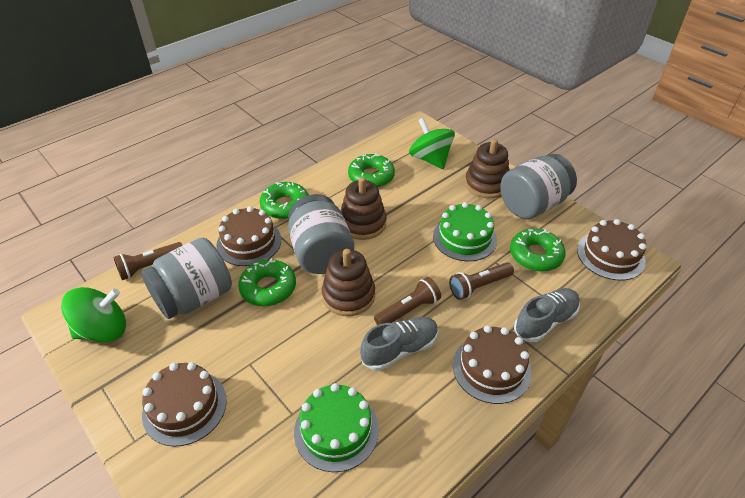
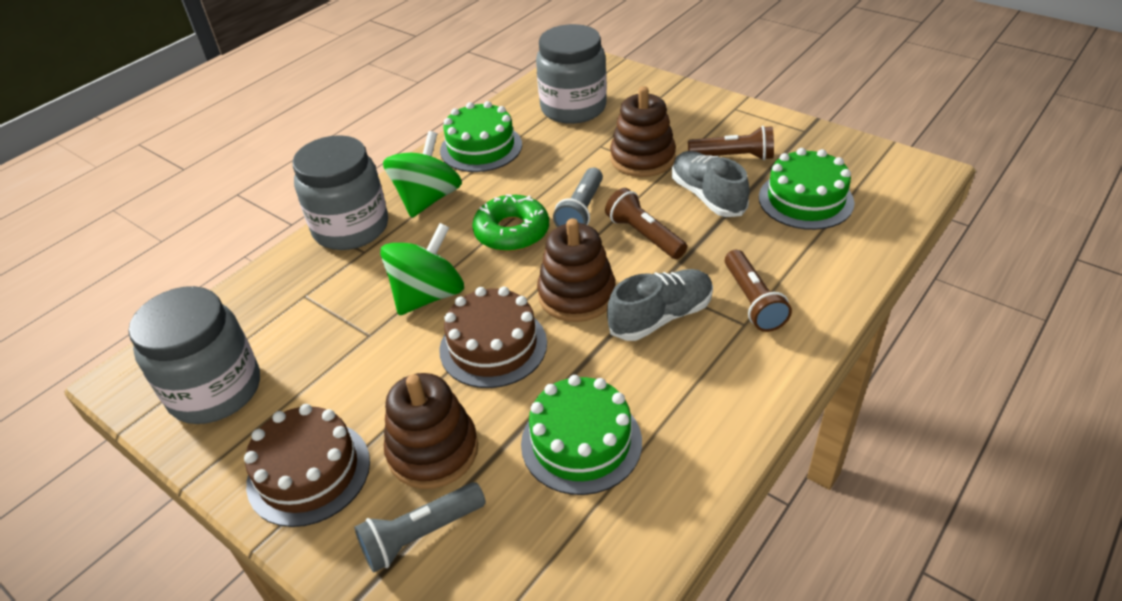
brown cake: 4 -> 2
green cake: 2 -> 3
green donut: 4 -> 1
grey flashlight: 0 -> 2

